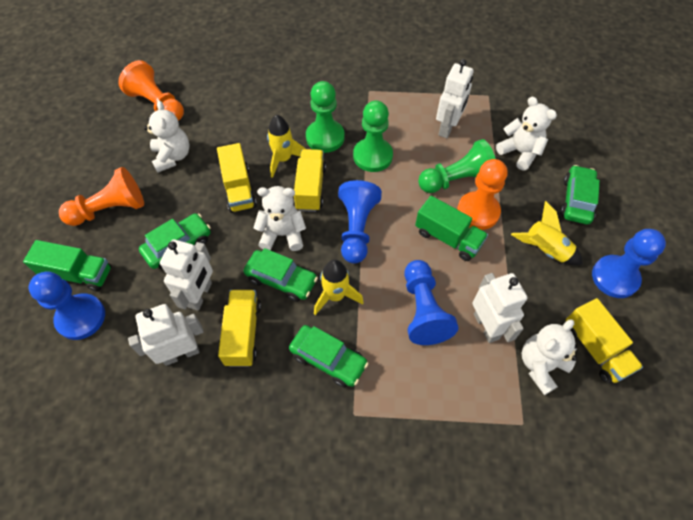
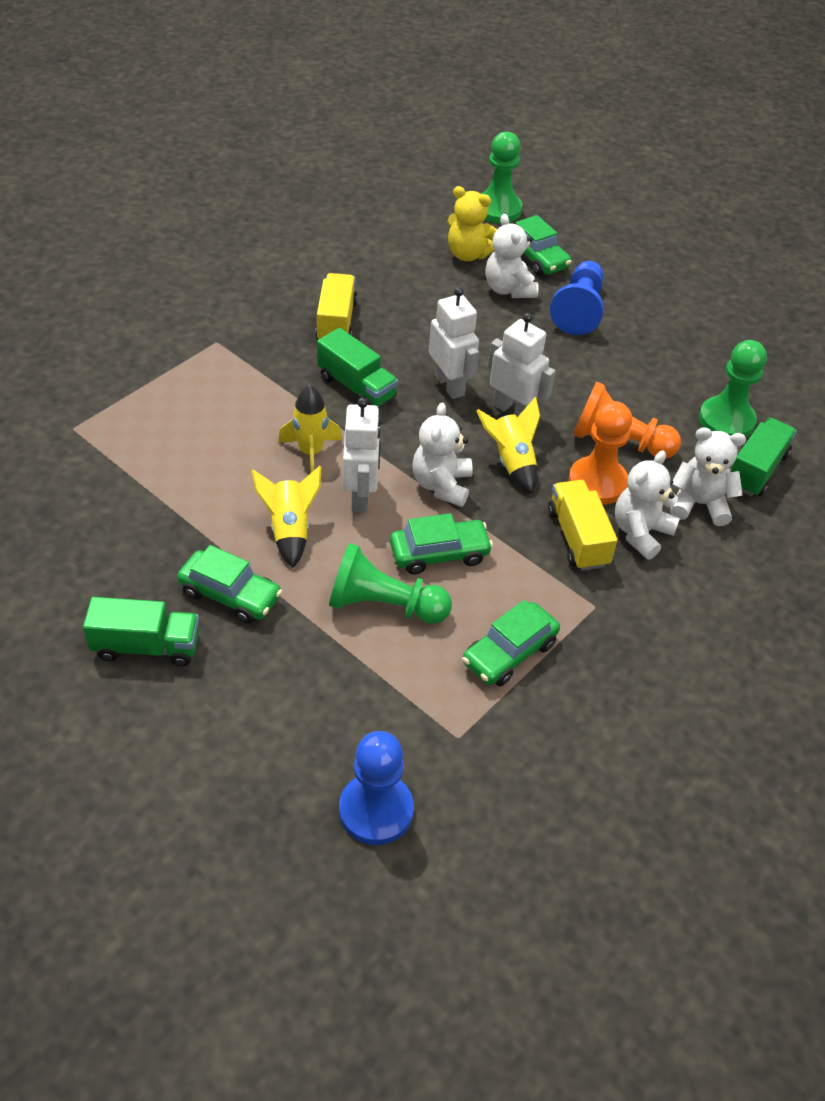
blue pawn: 4 -> 2
green truck: 2 -> 3
orange pawn: 3 -> 2
white robot: 4 -> 3
yellow teddy bear: 0 -> 1
yellow truck: 4 -> 2

